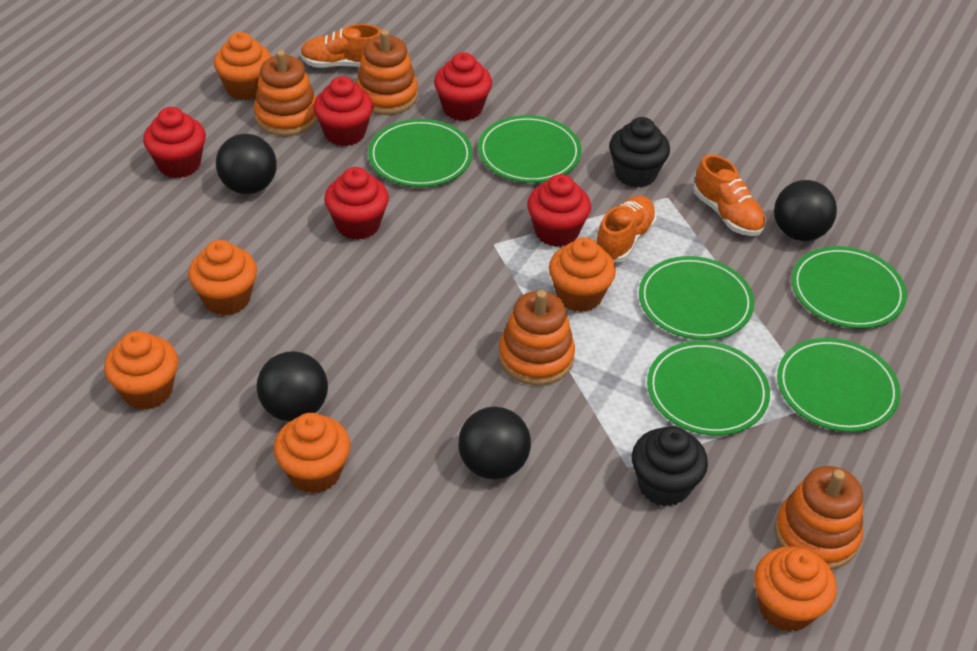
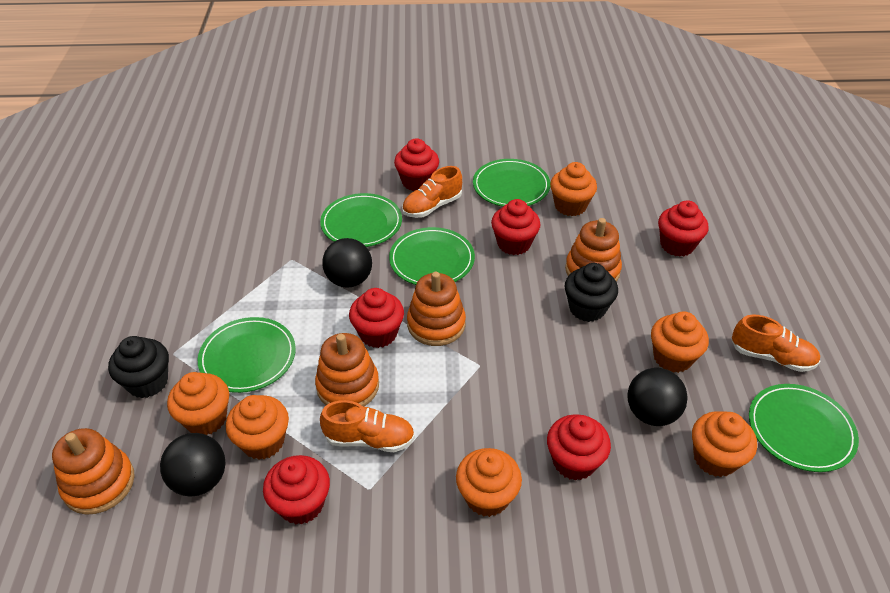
black ball: 4 -> 3
green plate: 6 -> 5
red cupcake: 5 -> 6

